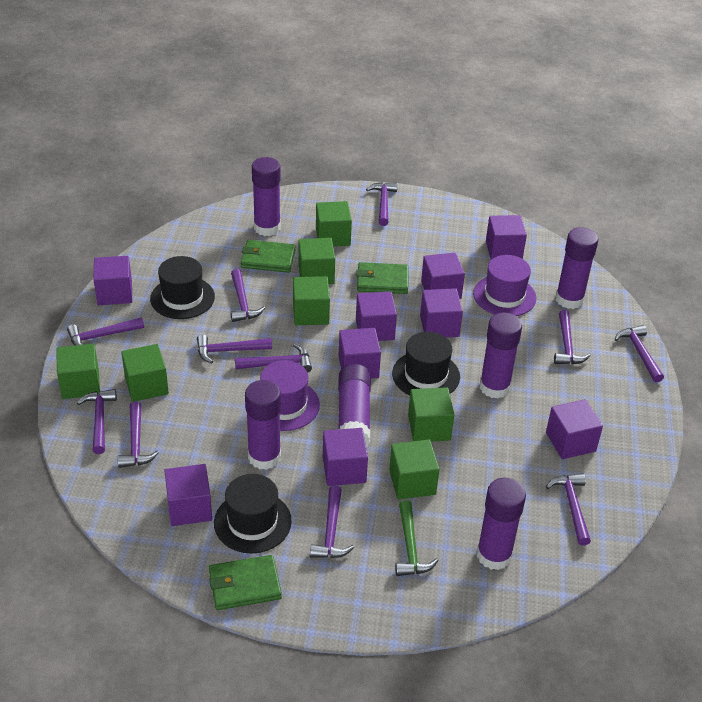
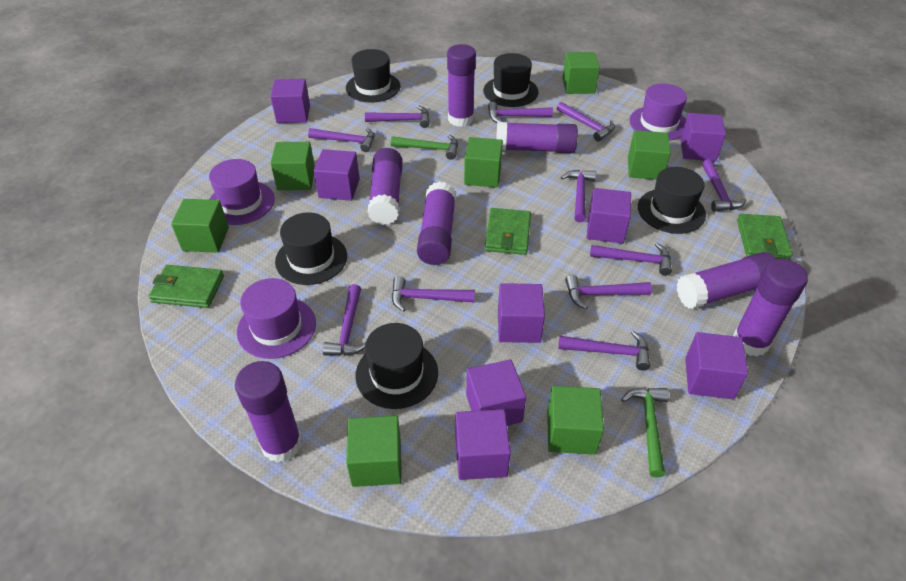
black hat: 3 -> 5
green hammer: 1 -> 2
purple cube: 9 -> 8
purple glue stick: 6 -> 7
purple hat: 2 -> 3

